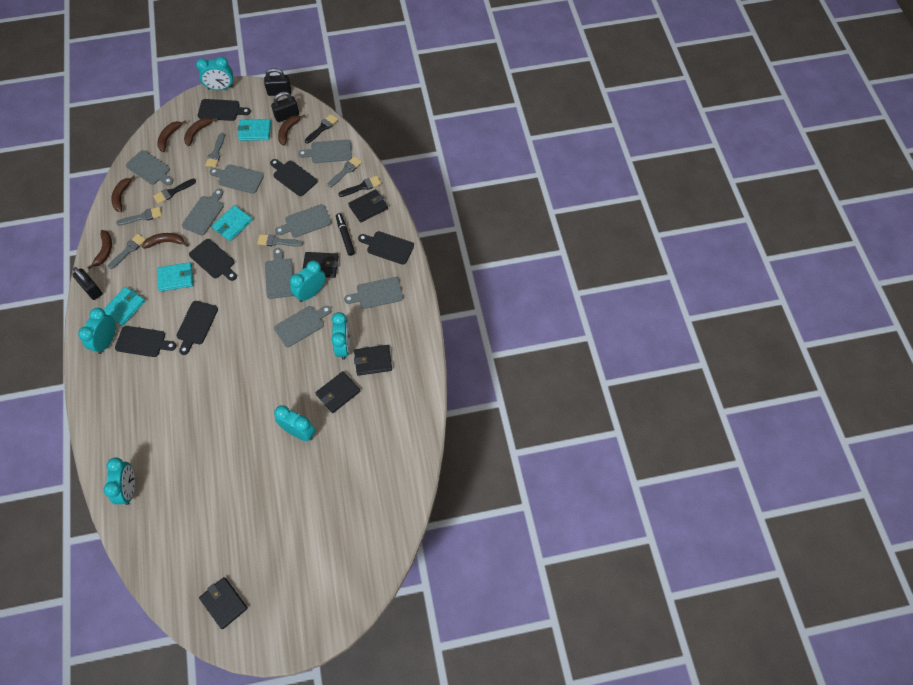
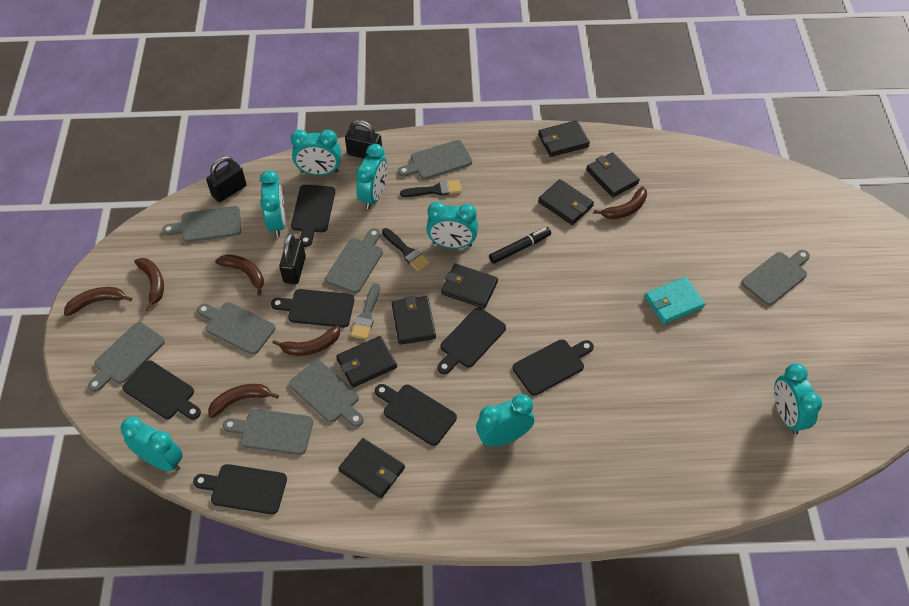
black brush: 3 -> 2
black cutting board: 6 -> 7
black wallet: 5 -> 7
grey brush: 5 -> 1
turquoise clock: 6 -> 7
turquoise wallet: 4 -> 1

